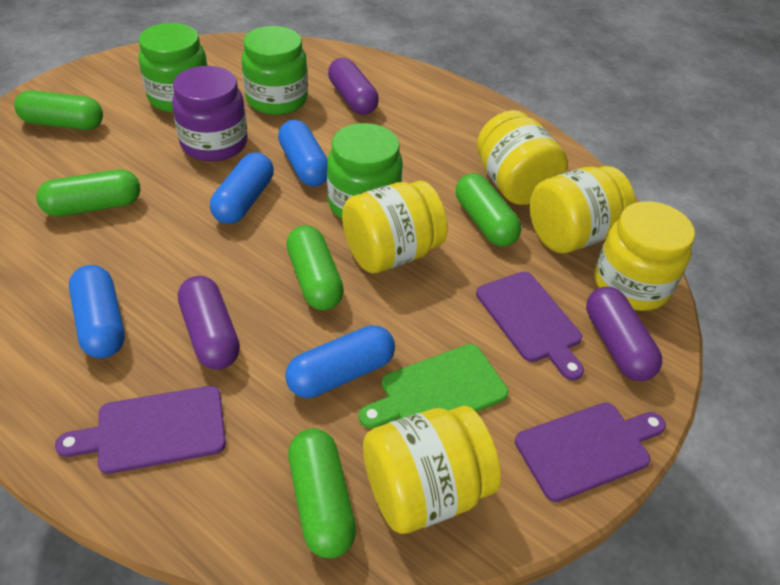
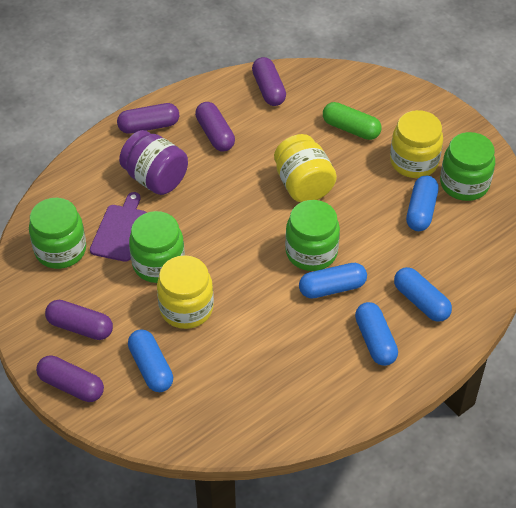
blue capsule: 4 -> 5
green capsule: 5 -> 1
green cutting board: 1 -> 0
green jar: 3 -> 4
purple capsule: 3 -> 5
purple cutting board: 3 -> 1
yellow jar: 5 -> 3

